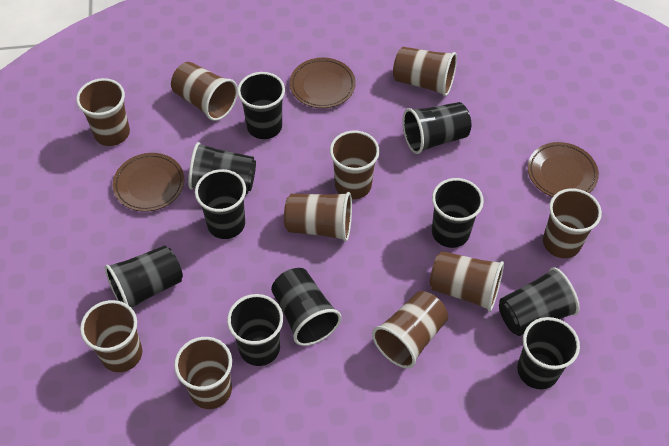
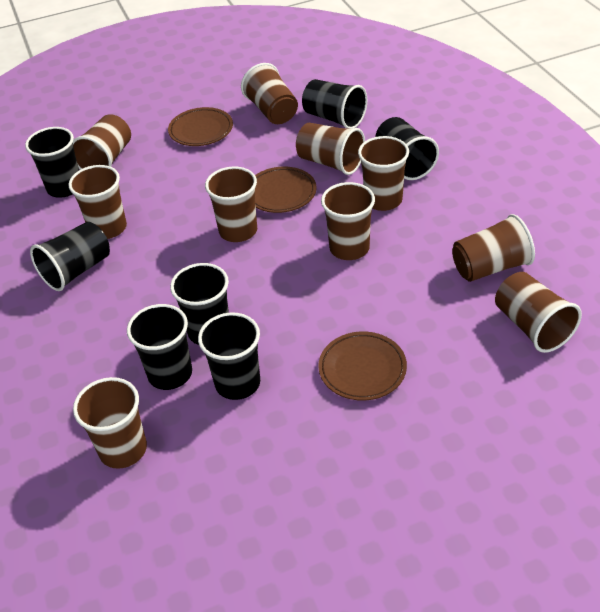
black cup: 10 -> 7

